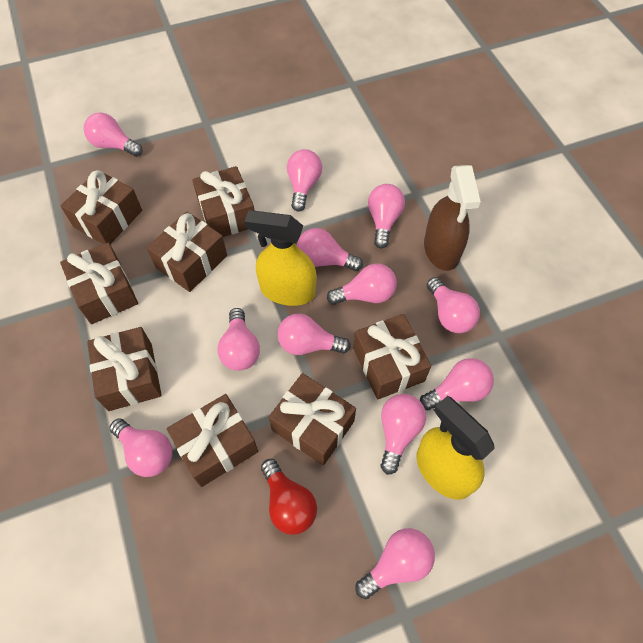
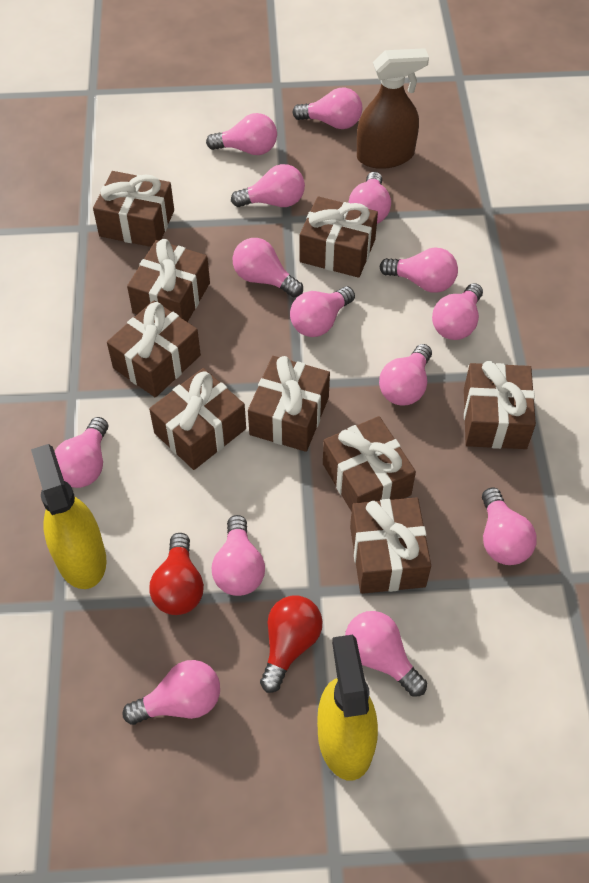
brown gift: 8 -> 9
pink light bulb: 12 -> 14
red light bulb: 1 -> 2

